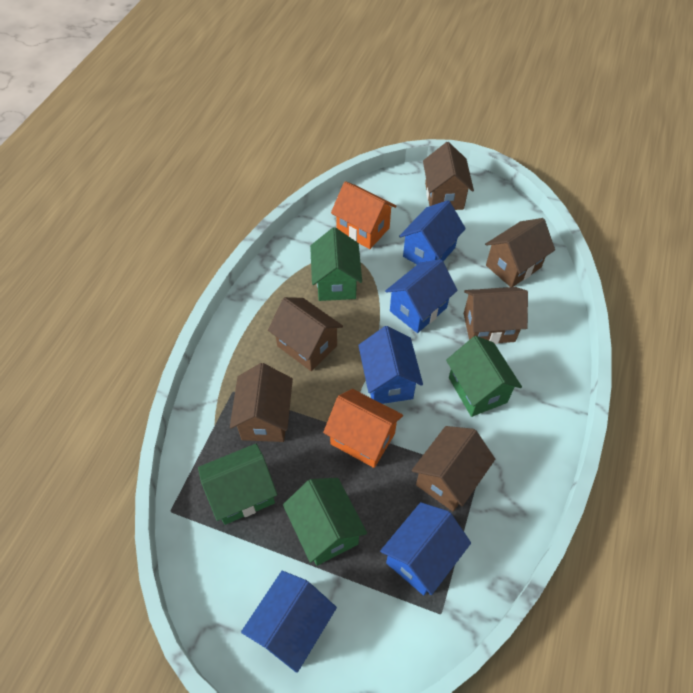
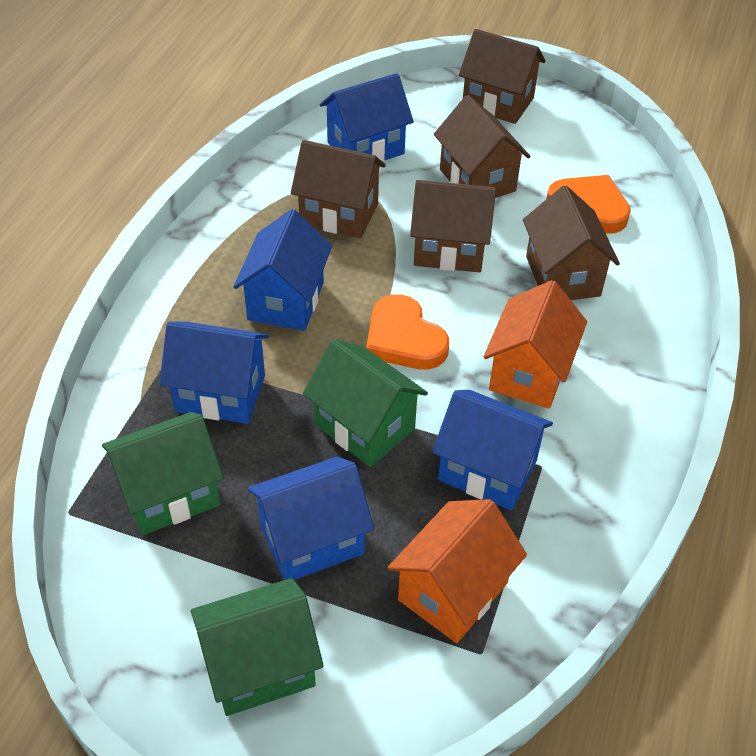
brown house: 6 -> 5
green house: 4 -> 3
orange heart: 0 -> 2

